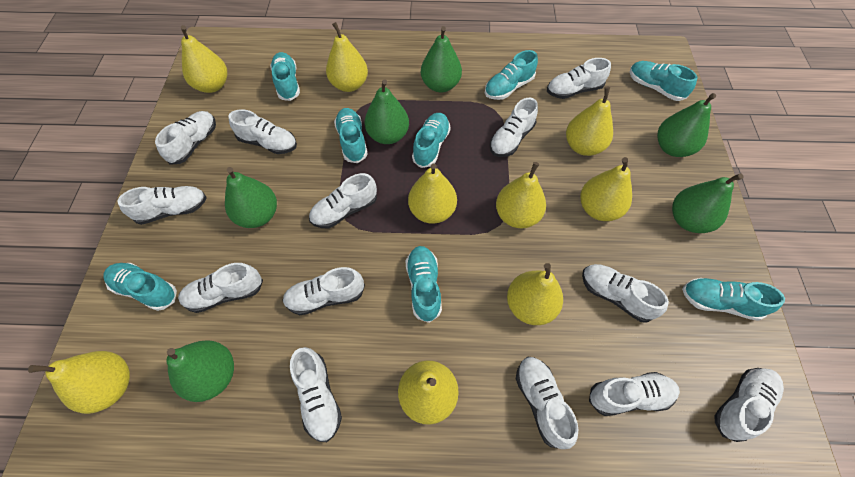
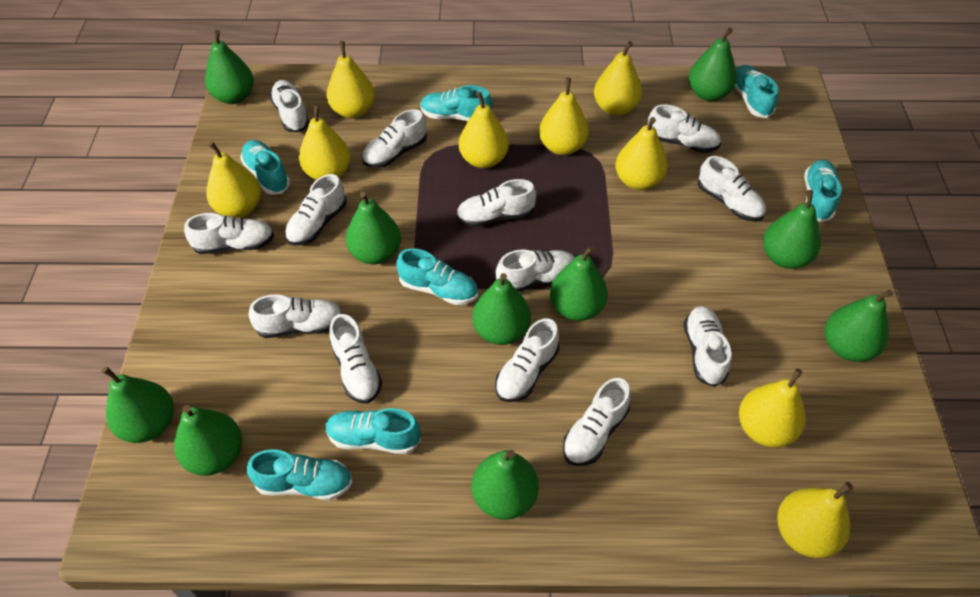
green pear: 6 -> 10
turquoise shoe: 8 -> 7

